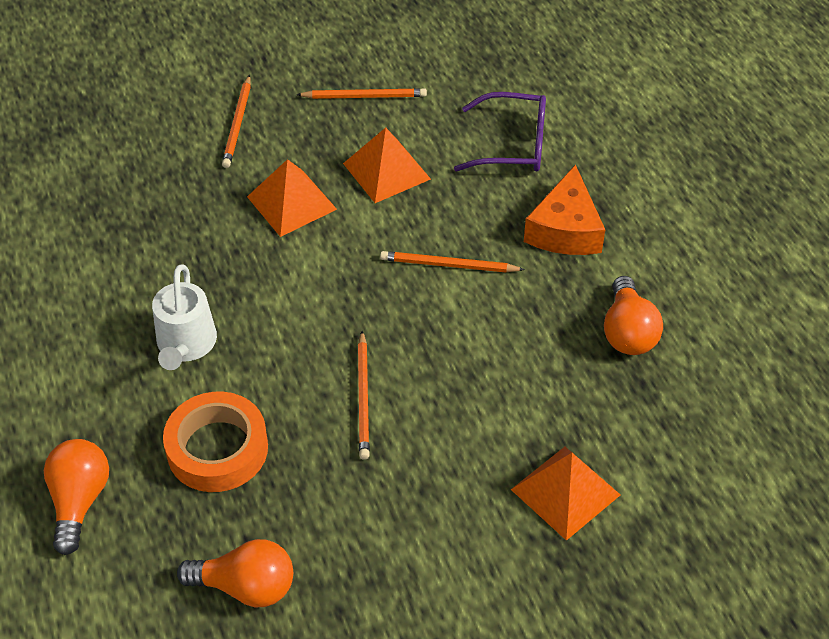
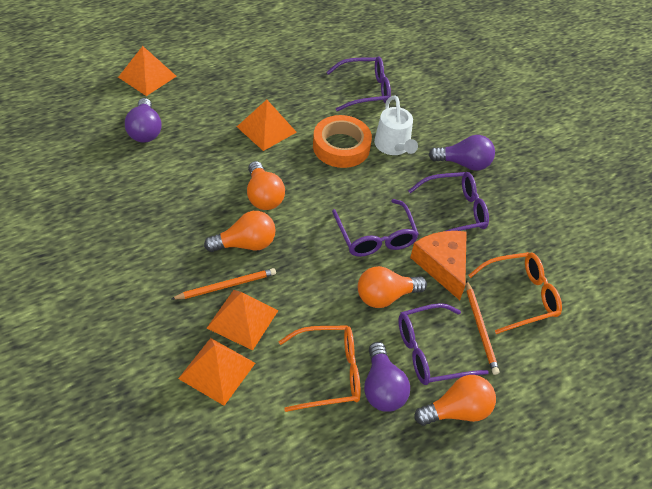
orange glasses: 0 -> 2
orange light bulb: 3 -> 4
orange pencil: 4 -> 2
orange pyramid: 3 -> 4
purple glasses: 1 -> 4
purple light bulb: 0 -> 3

